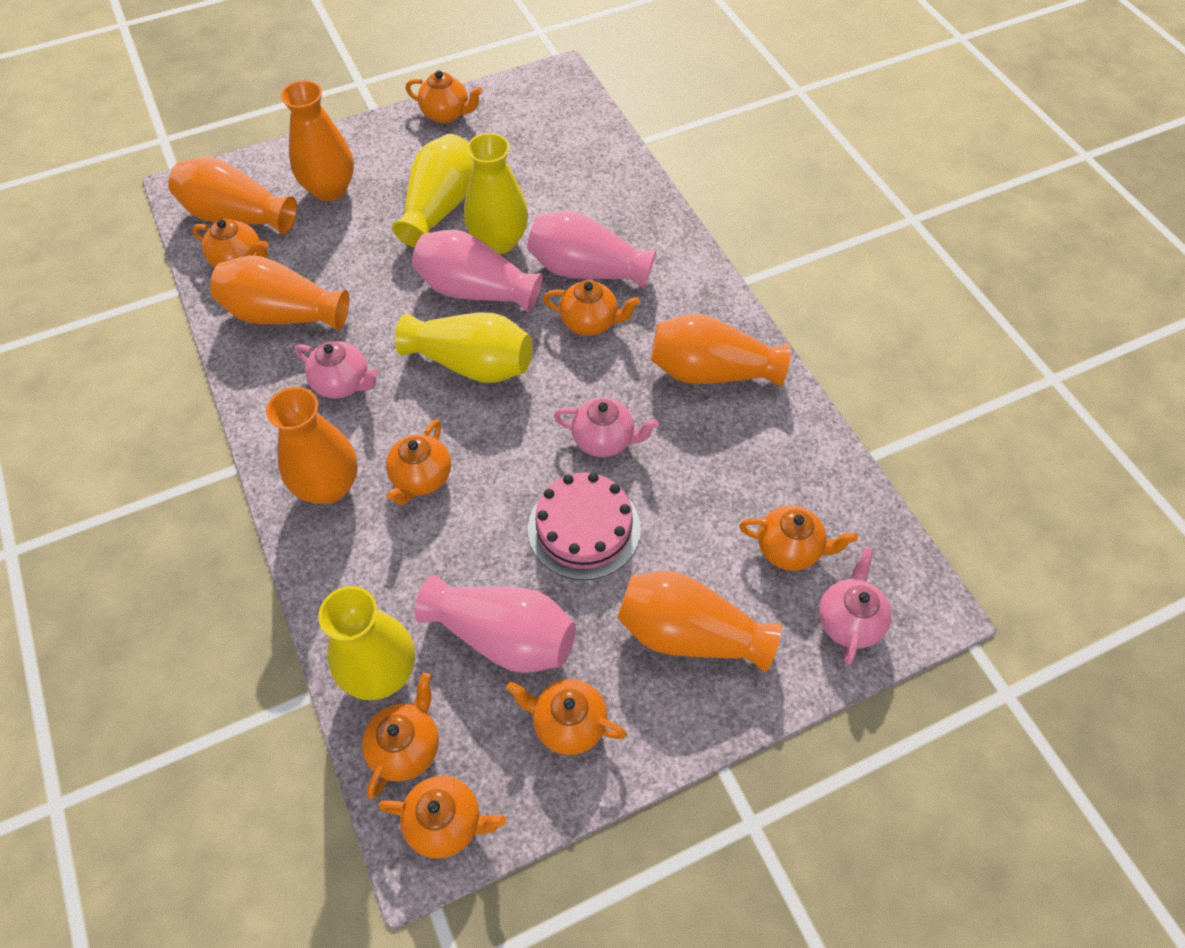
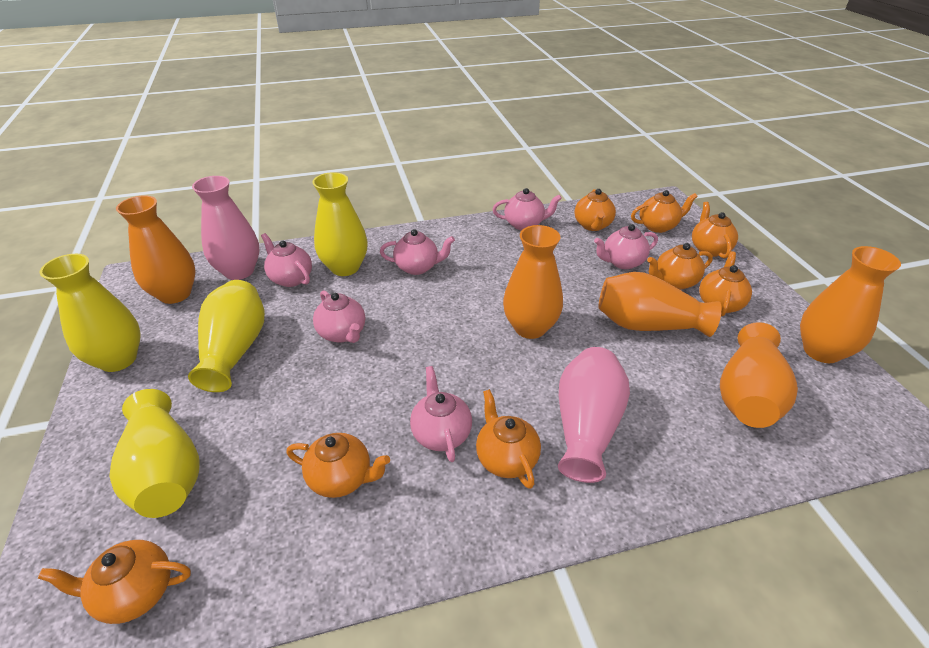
orange vase: 6 -> 5
pink cake: 1 -> 0
pink teapot: 3 -> 6
pink vase: 3 -> 2

